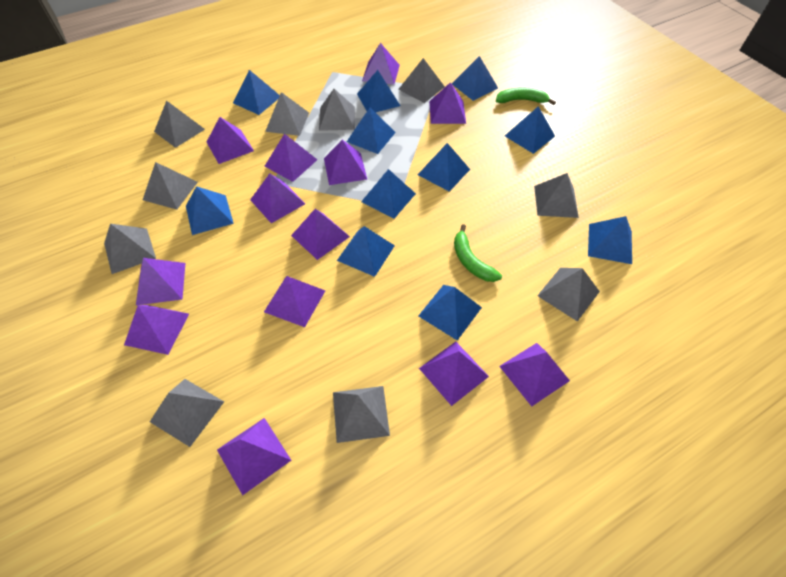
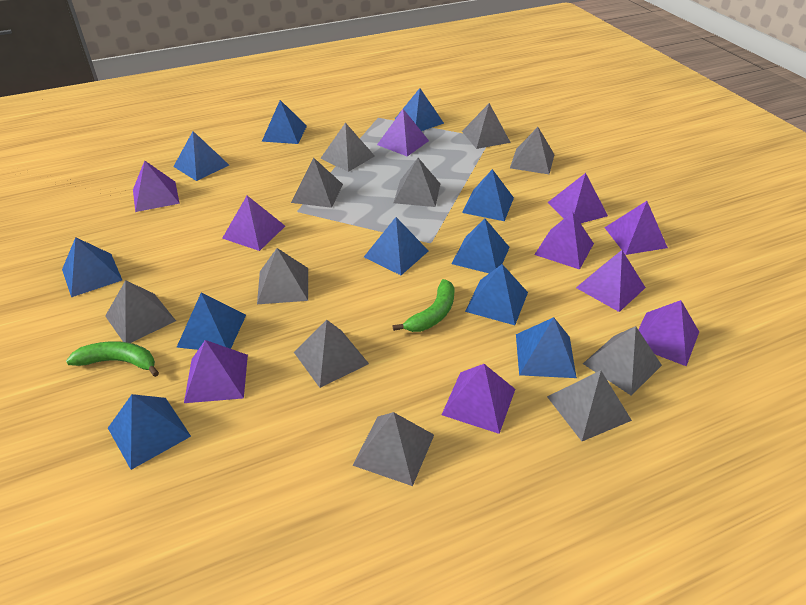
grey pyramid: 10 -> 11
purple pyramid: 13 -> 10

